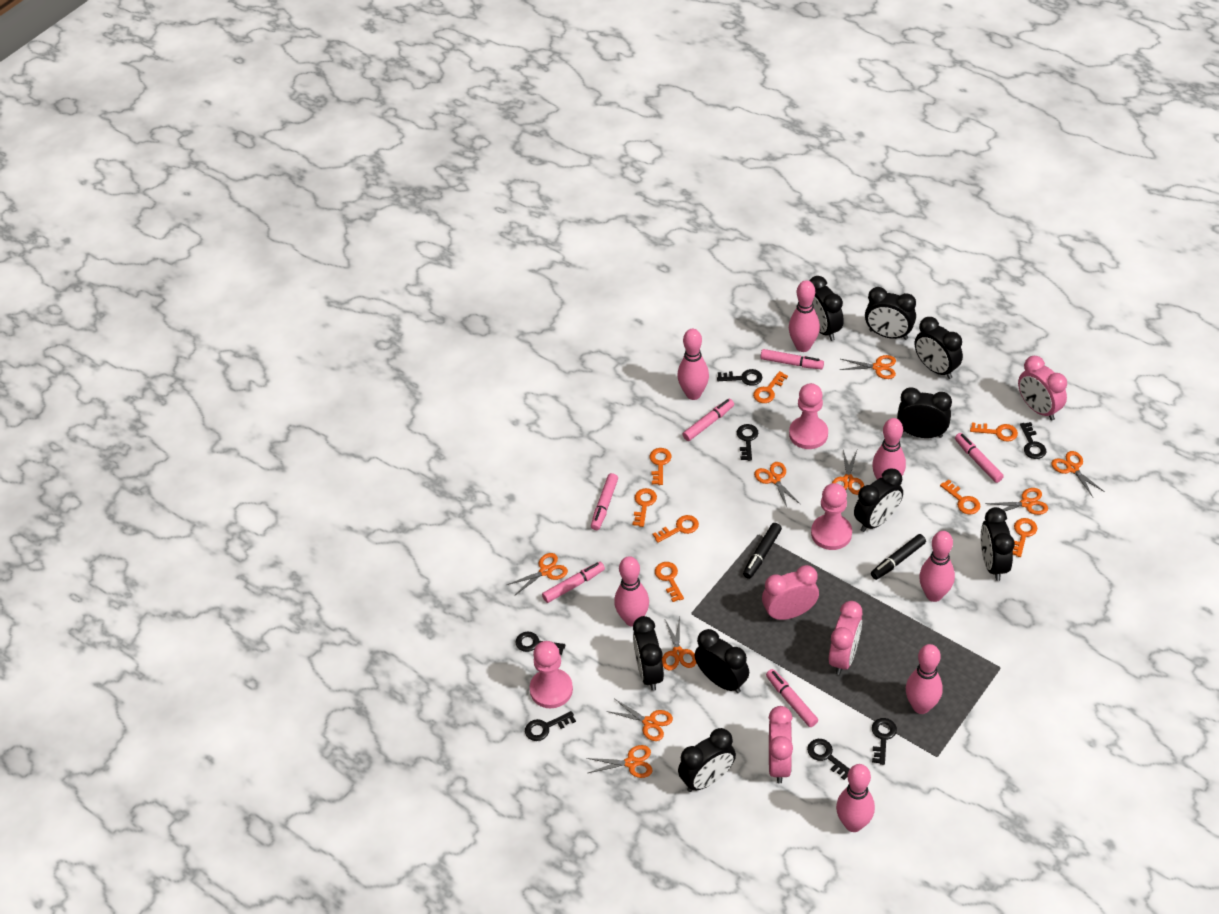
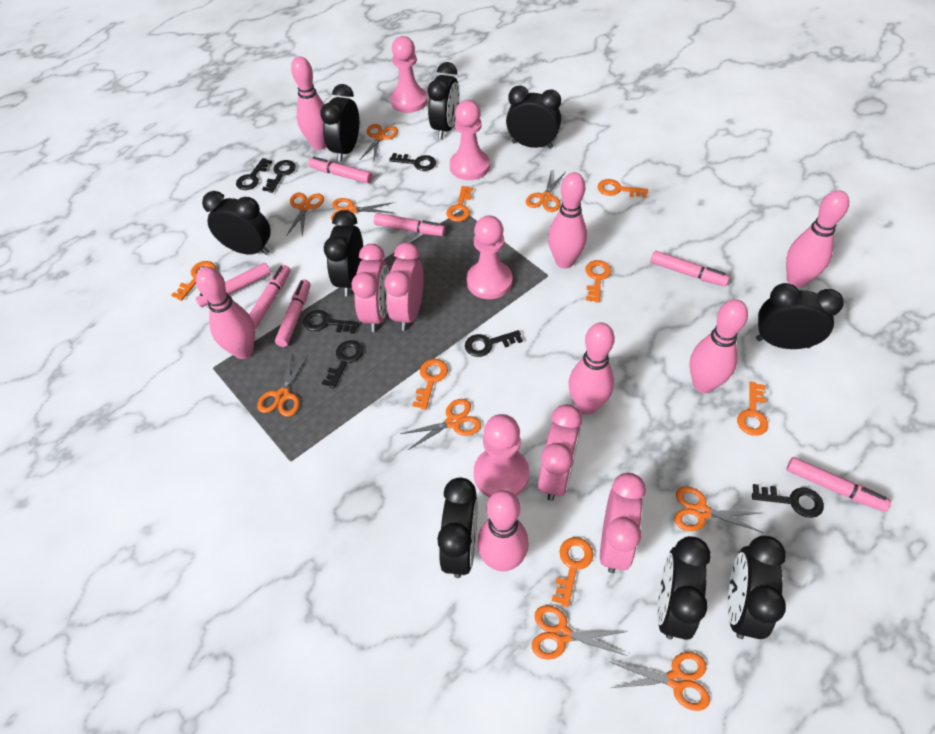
black marker: 2 -> 0
orange key: 8 -> 7
pink marker: 6 -> 7
pink pawn: 3 -> 4

